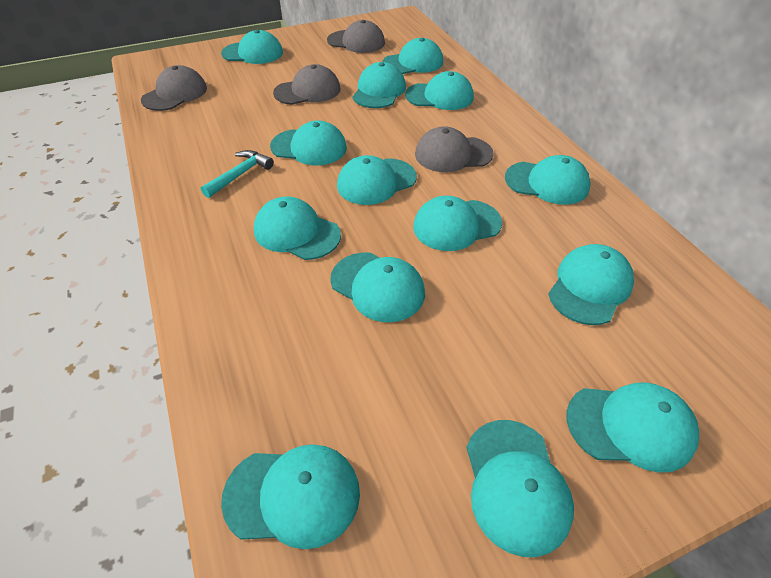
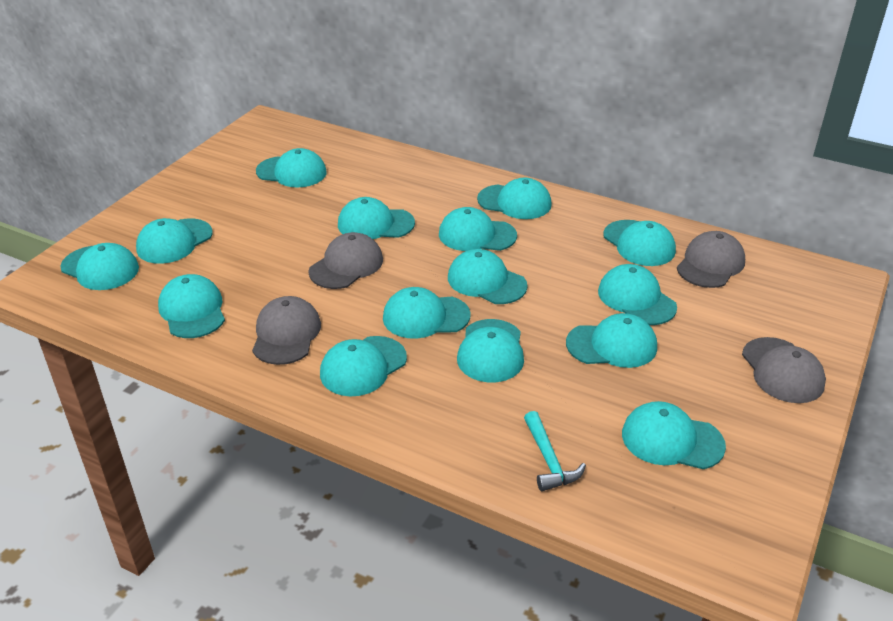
turquoise cap: 14 -> 15

